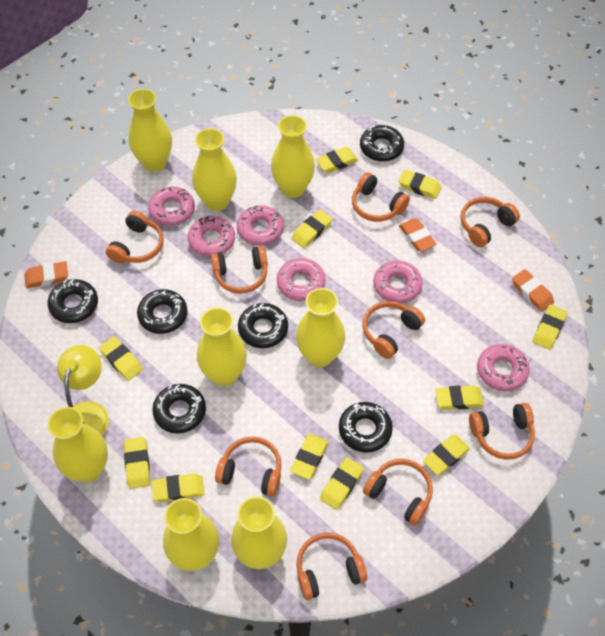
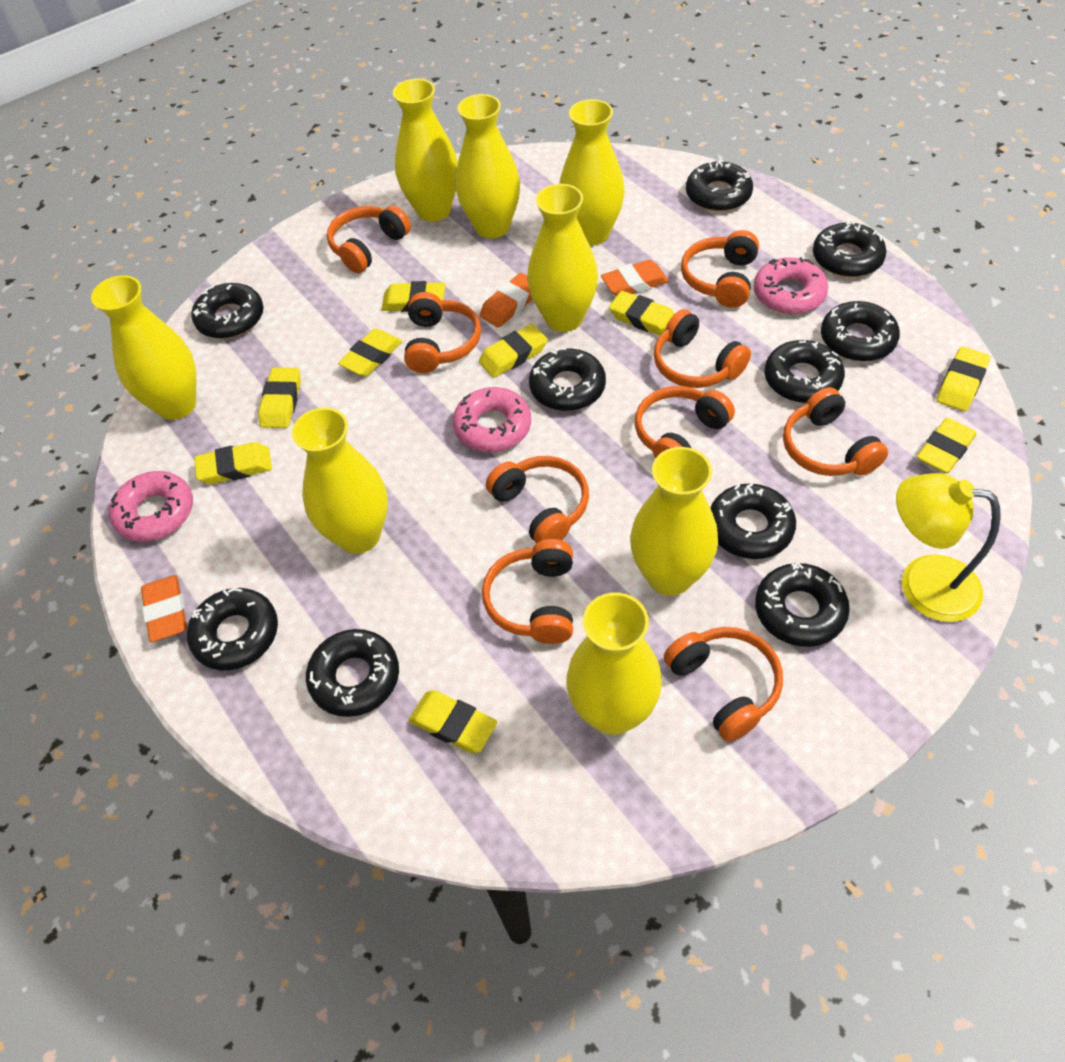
black donut: 6 -> 10
pink donut: 6 -> 3
yellow eraser: 11 -> 9

